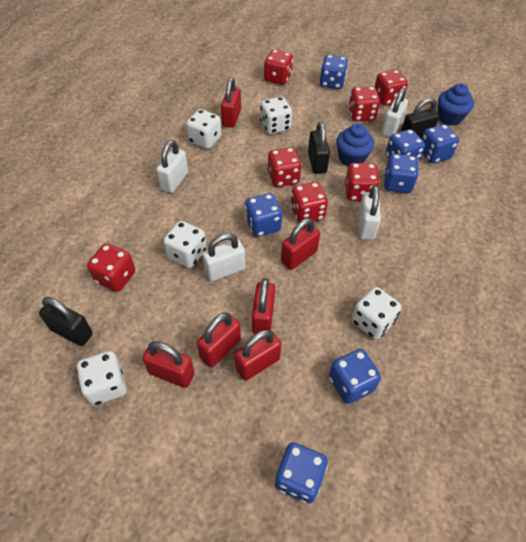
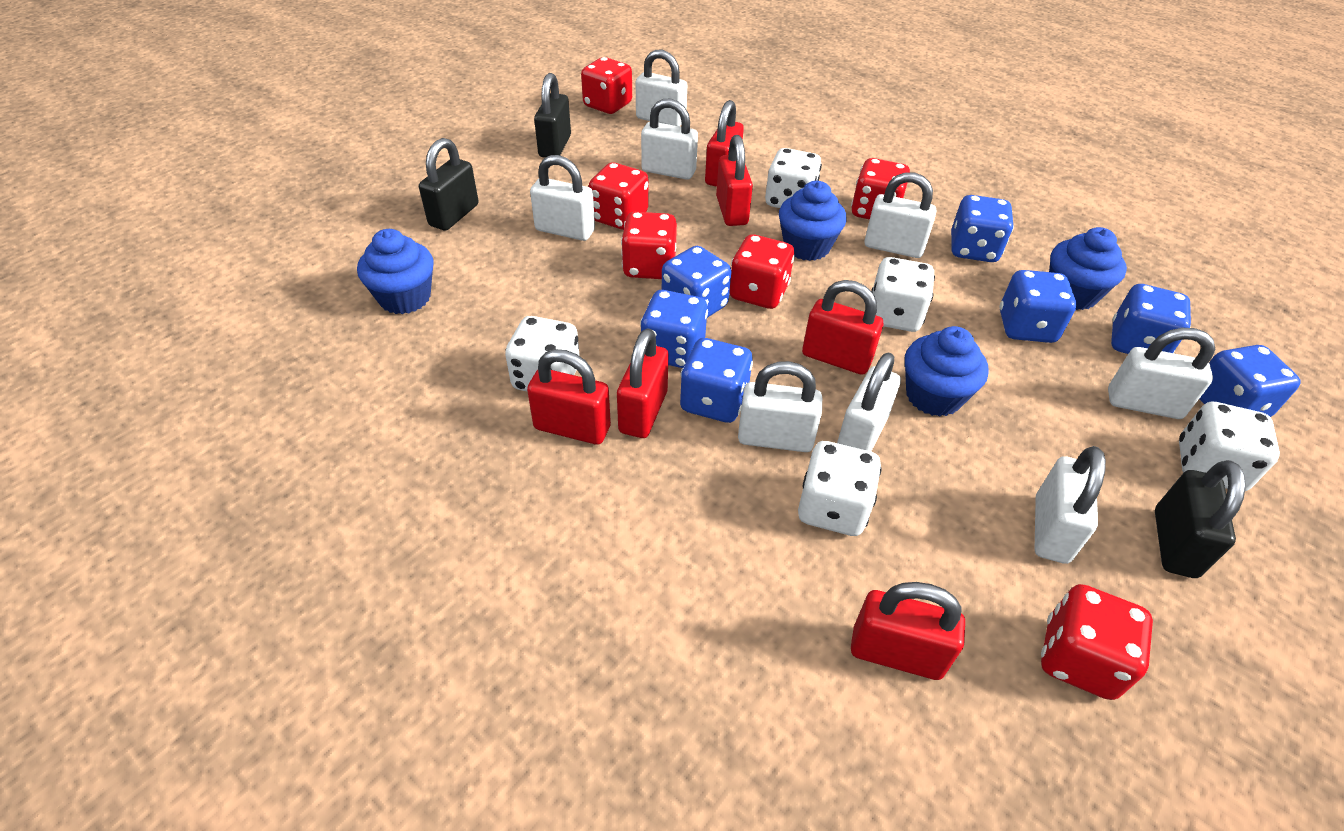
blue cupcake: 2 -> 4
red dice: 7 -> 6
white padlock: 4 -> 8

